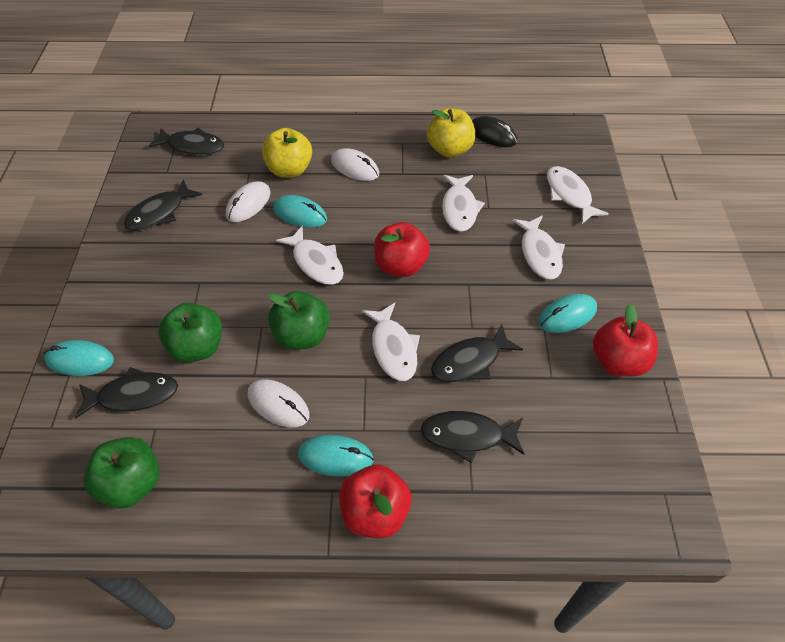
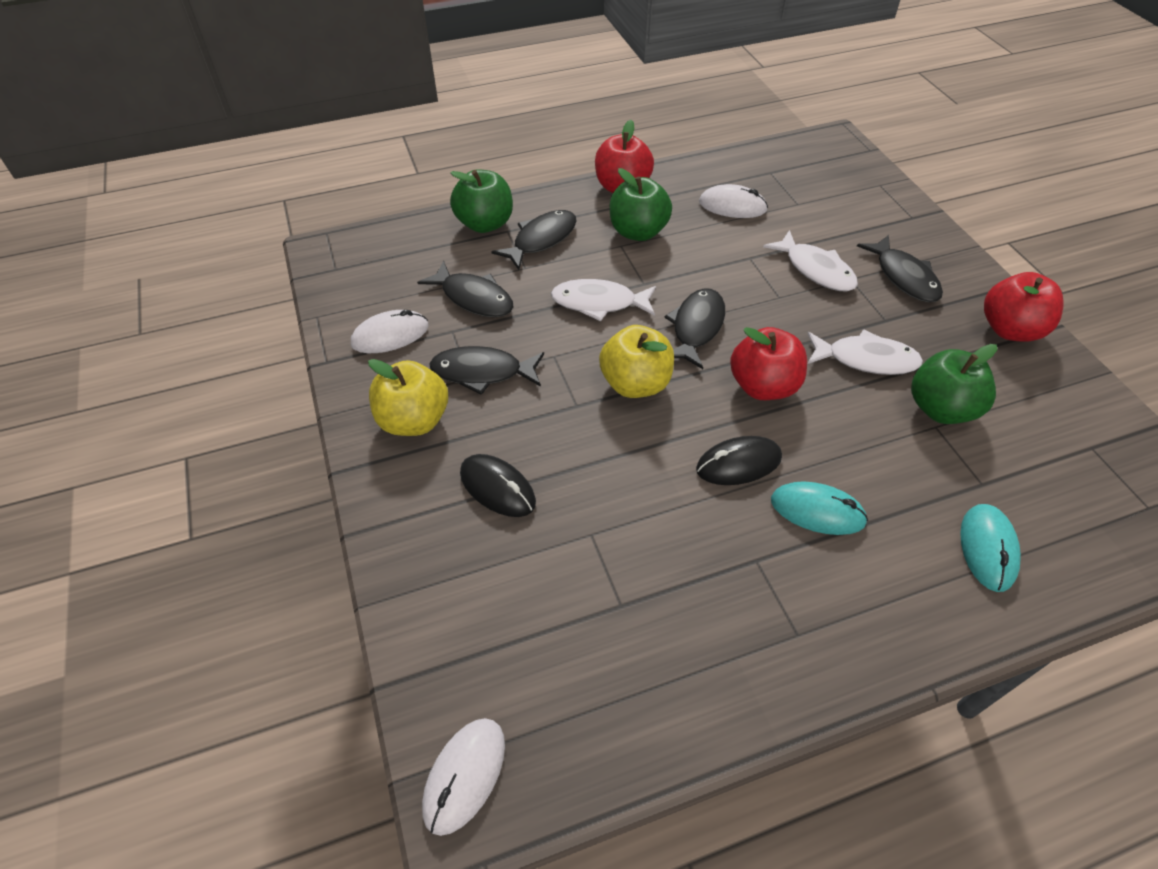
black mouse: 1 -> 2
turquoise mouse: 4 -> 2
white fish: 5 -> 3

